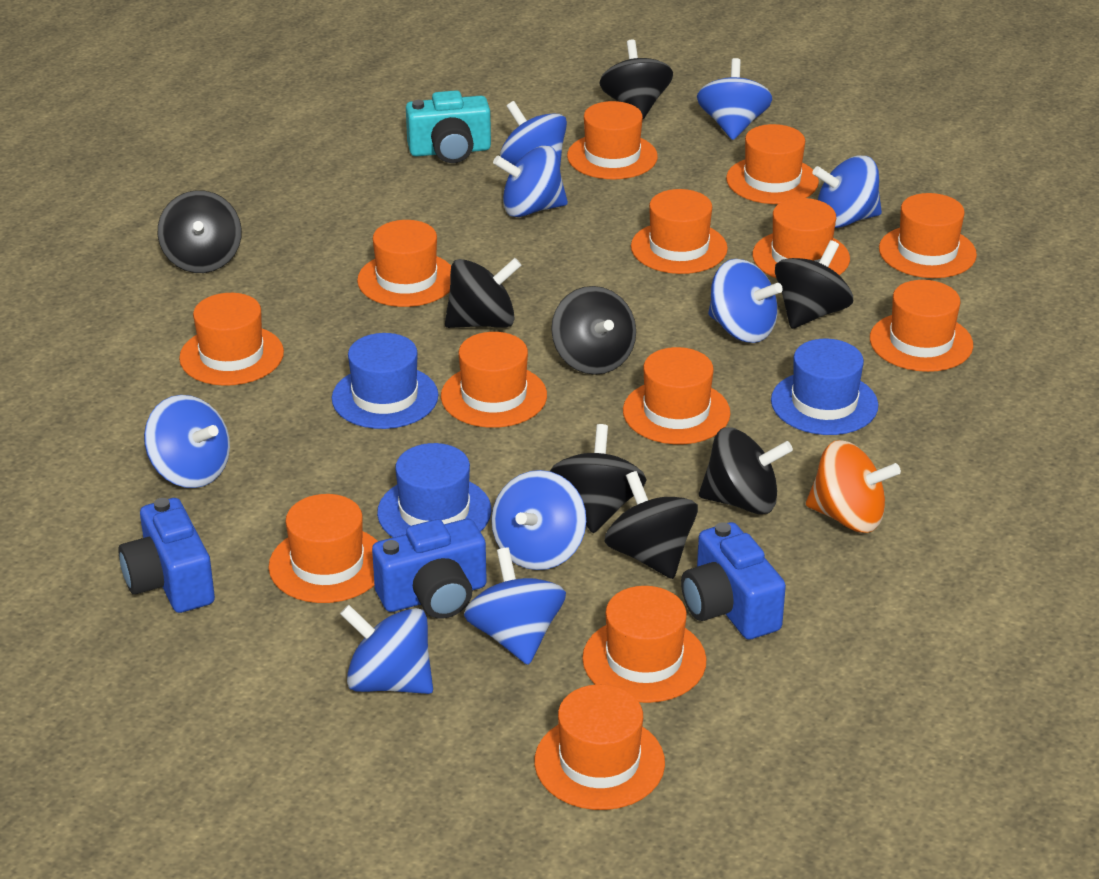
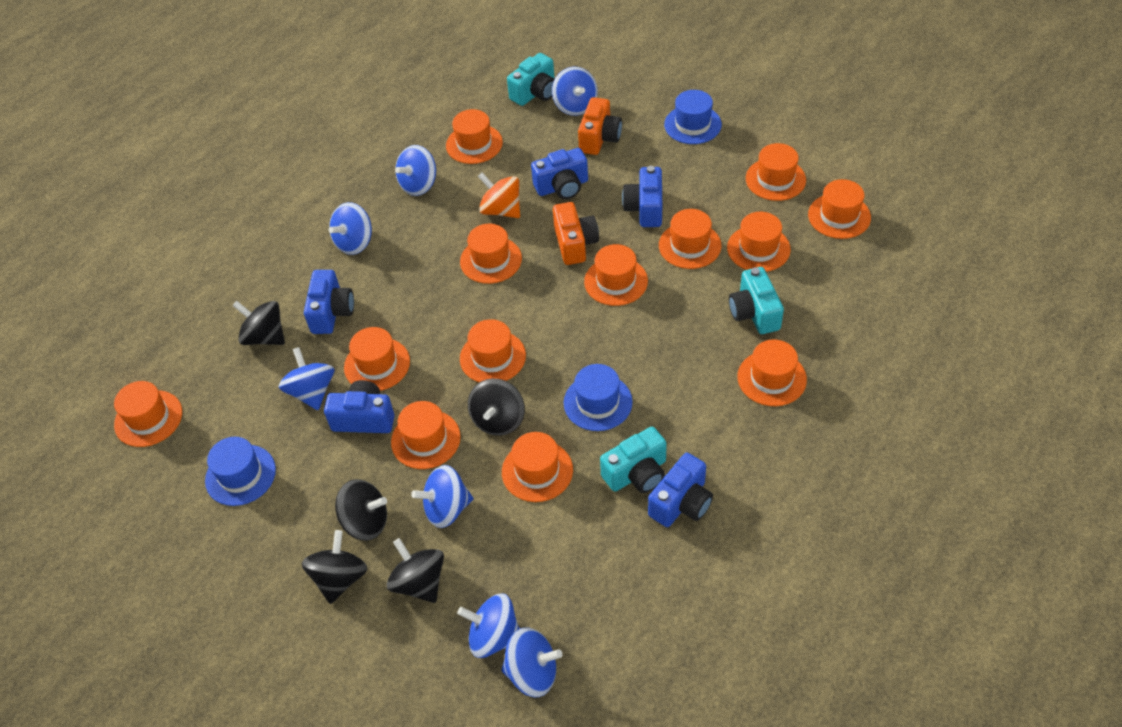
black spinning top: 8 -> 5
blue camera: 3 -> 5
blue spinning top: 9 -> 7
orange camera: 0 -> 2
turquoise camera: 1 -> 3

